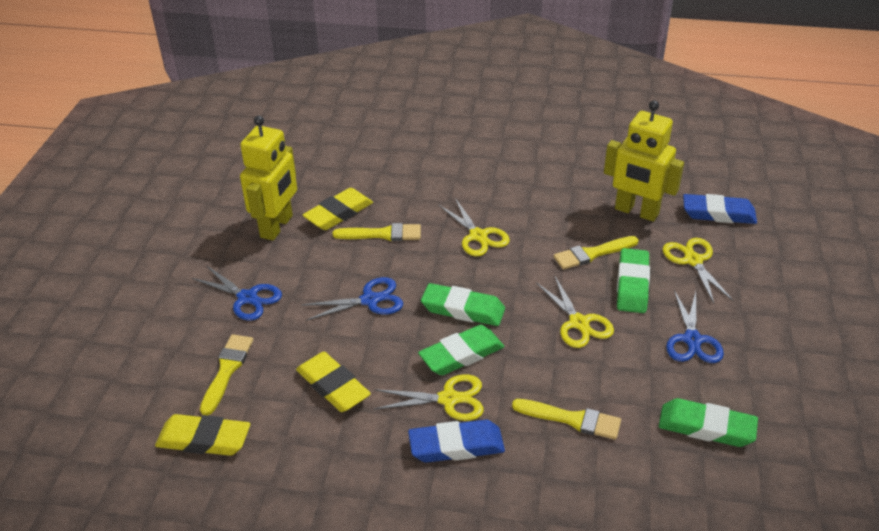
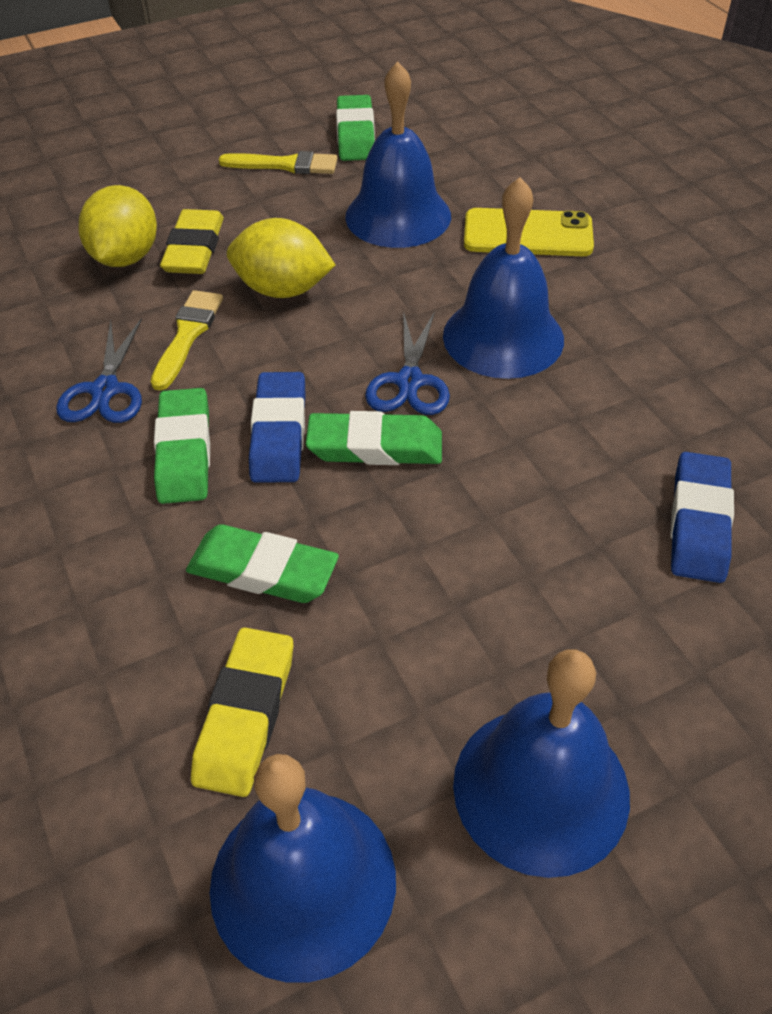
blue bell: 0 -> 4
blue scissors: 3 -> 2
yellow brush: 4 -> 2
yellow eraser: 3 -> 2
yellow lemon: 0 -> 2
yellow phone: 0 -> 1
yellow robot: 2 -> 0
yellow scissors: 4 -> 0

